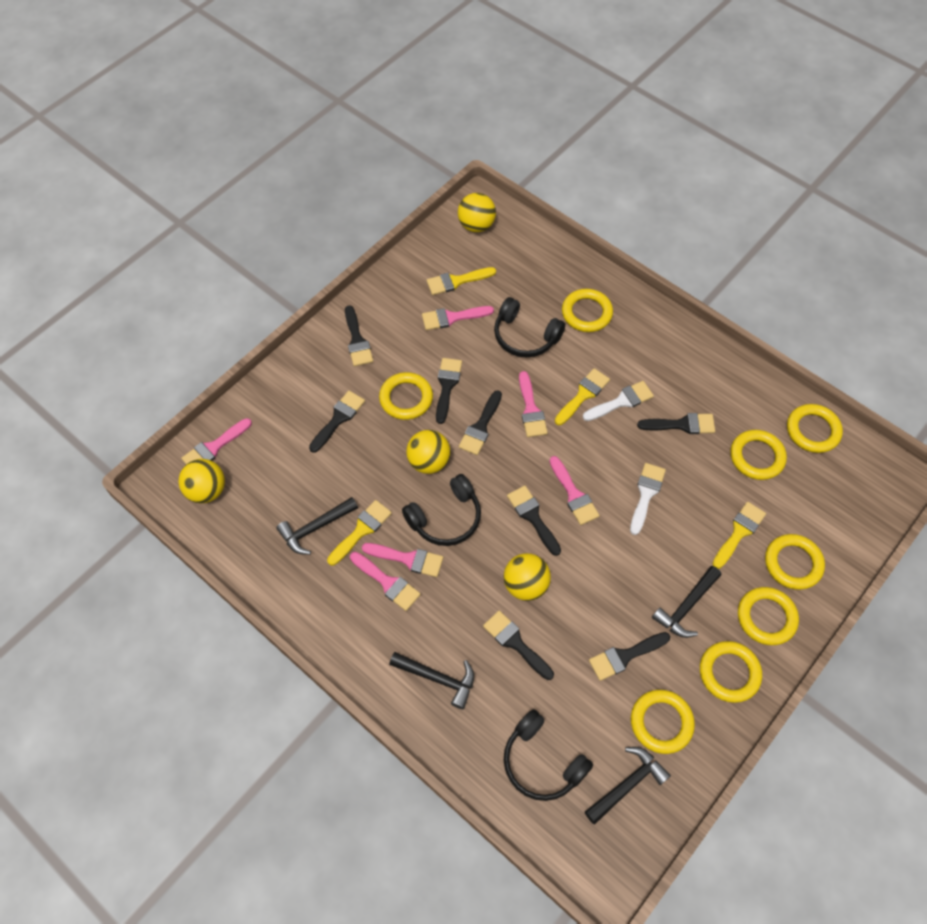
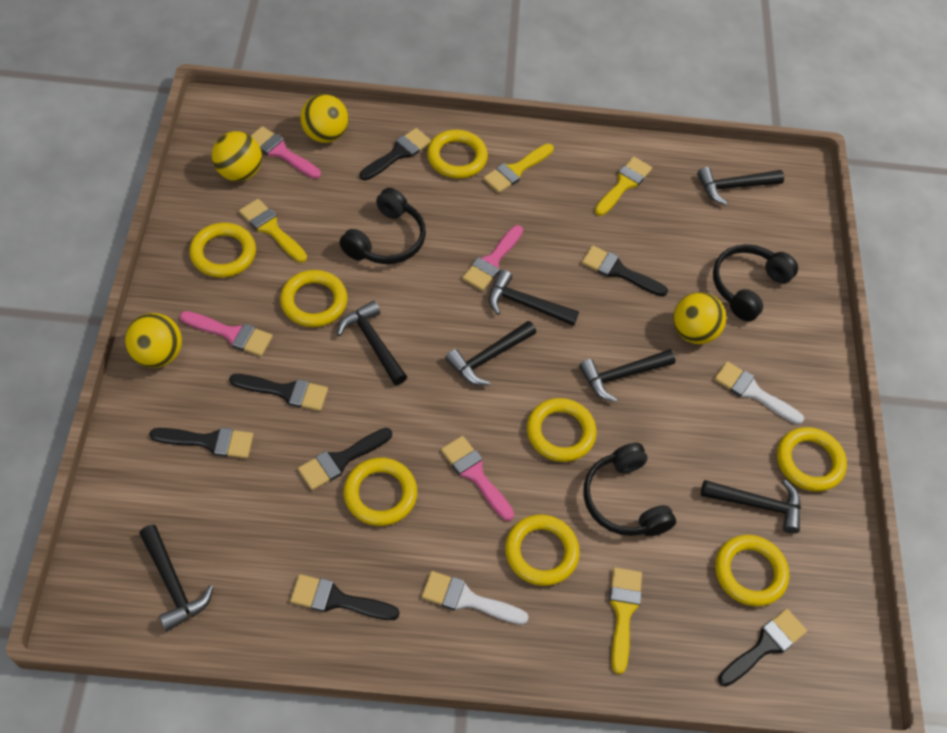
black brush: 8 -> 7
black hammer: 4 -> 7
pink brush: 6 -> 4

